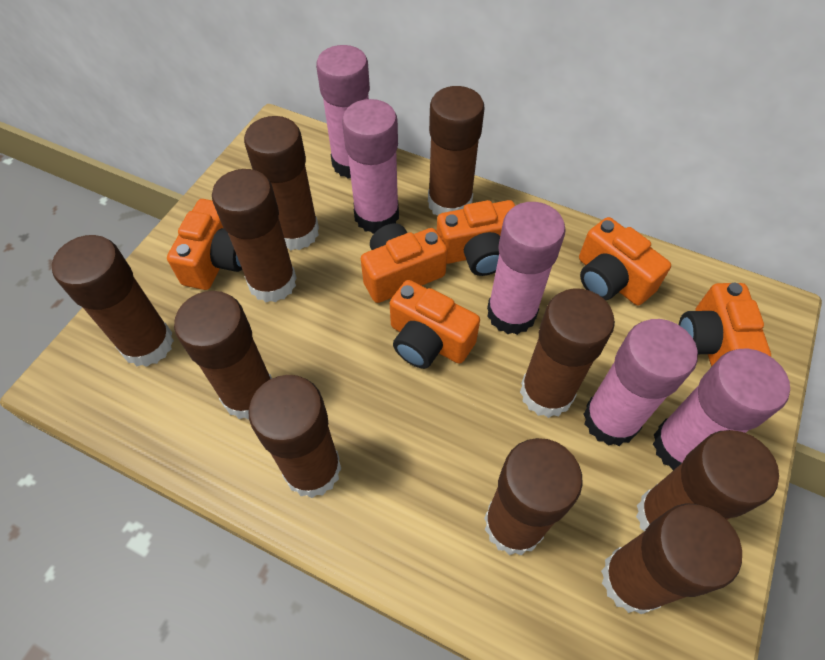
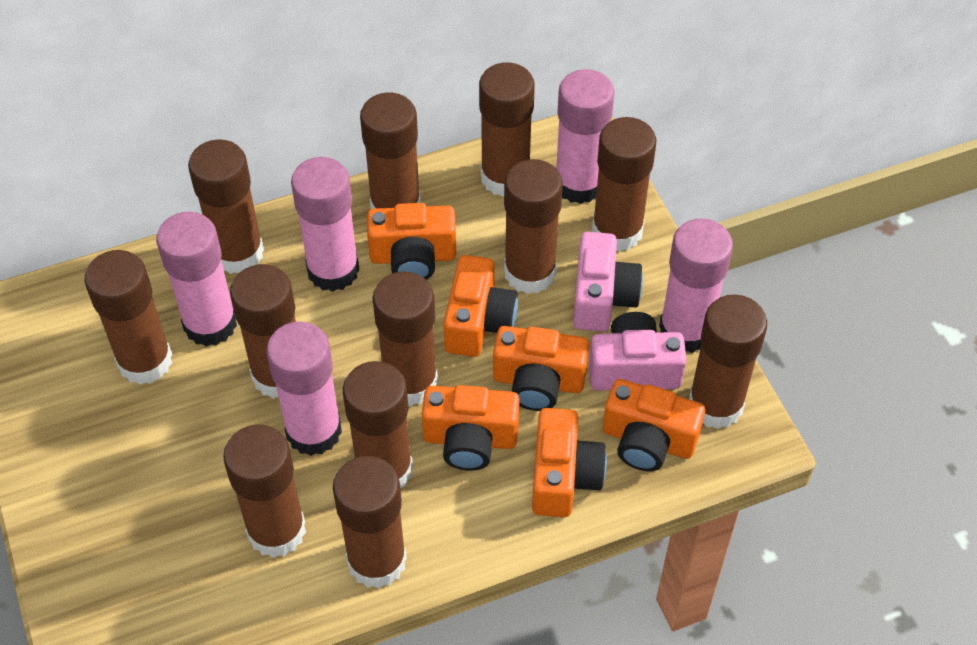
brown glue stick: 10 -> 12
pink camera: 0 -> 2

